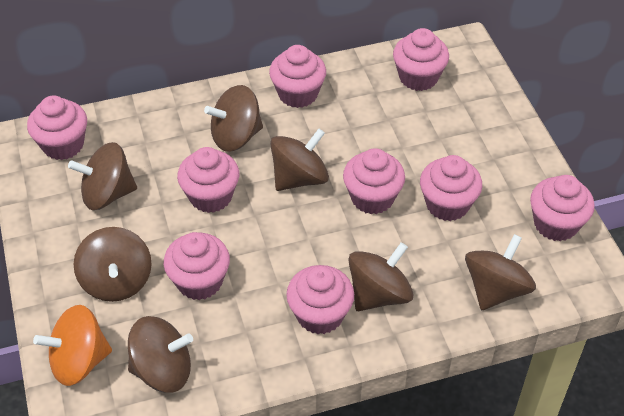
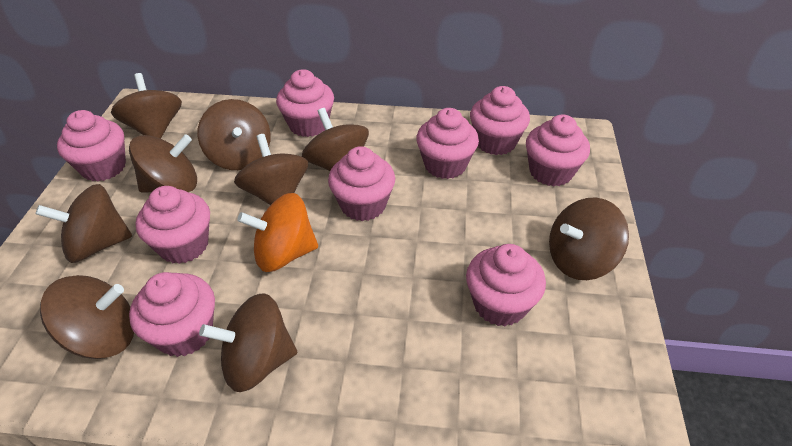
brown spinning top: 7 -> 9

